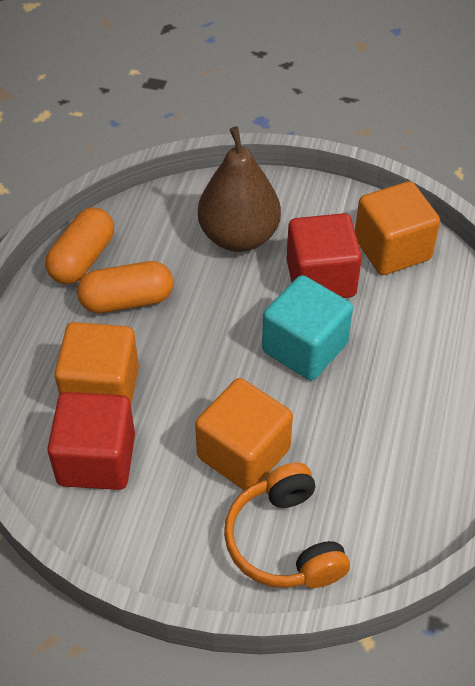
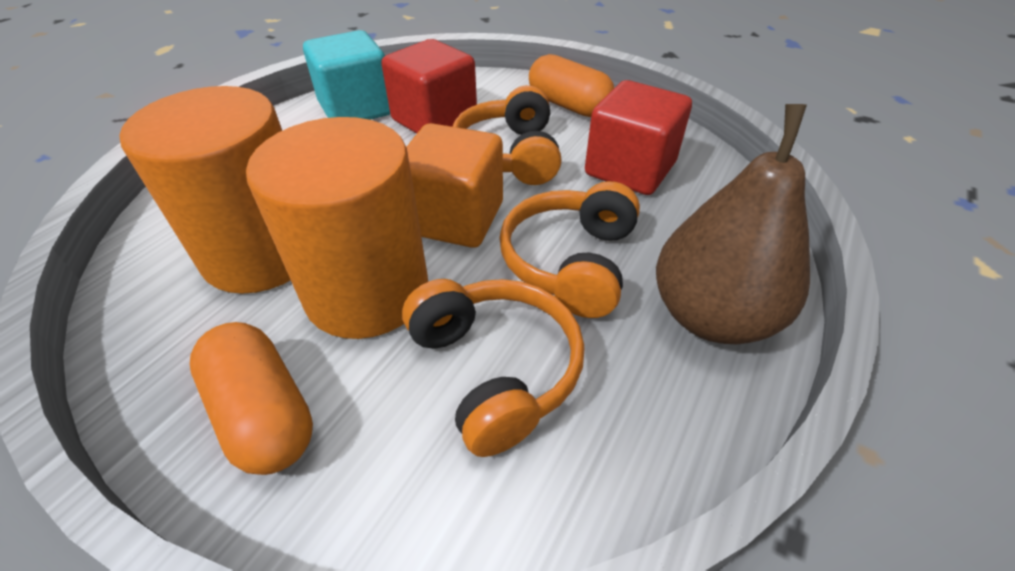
orange cube: 3 -> 1
orange cylinder: 0 -> 2
orange headphones: 1 -> 3

